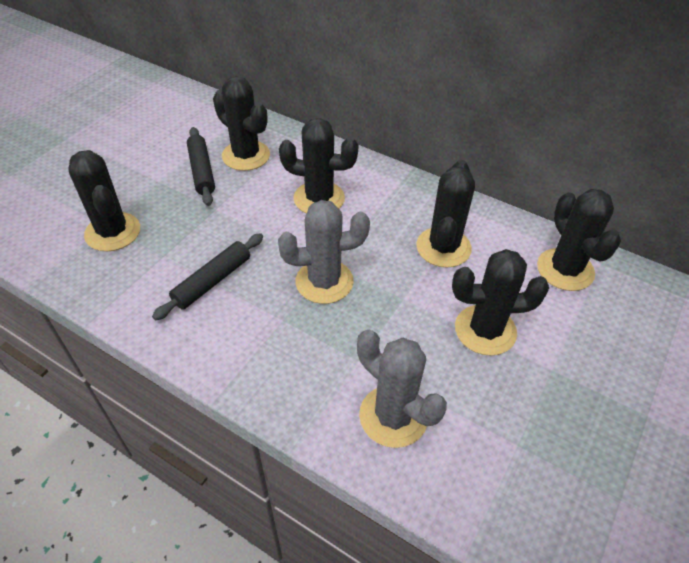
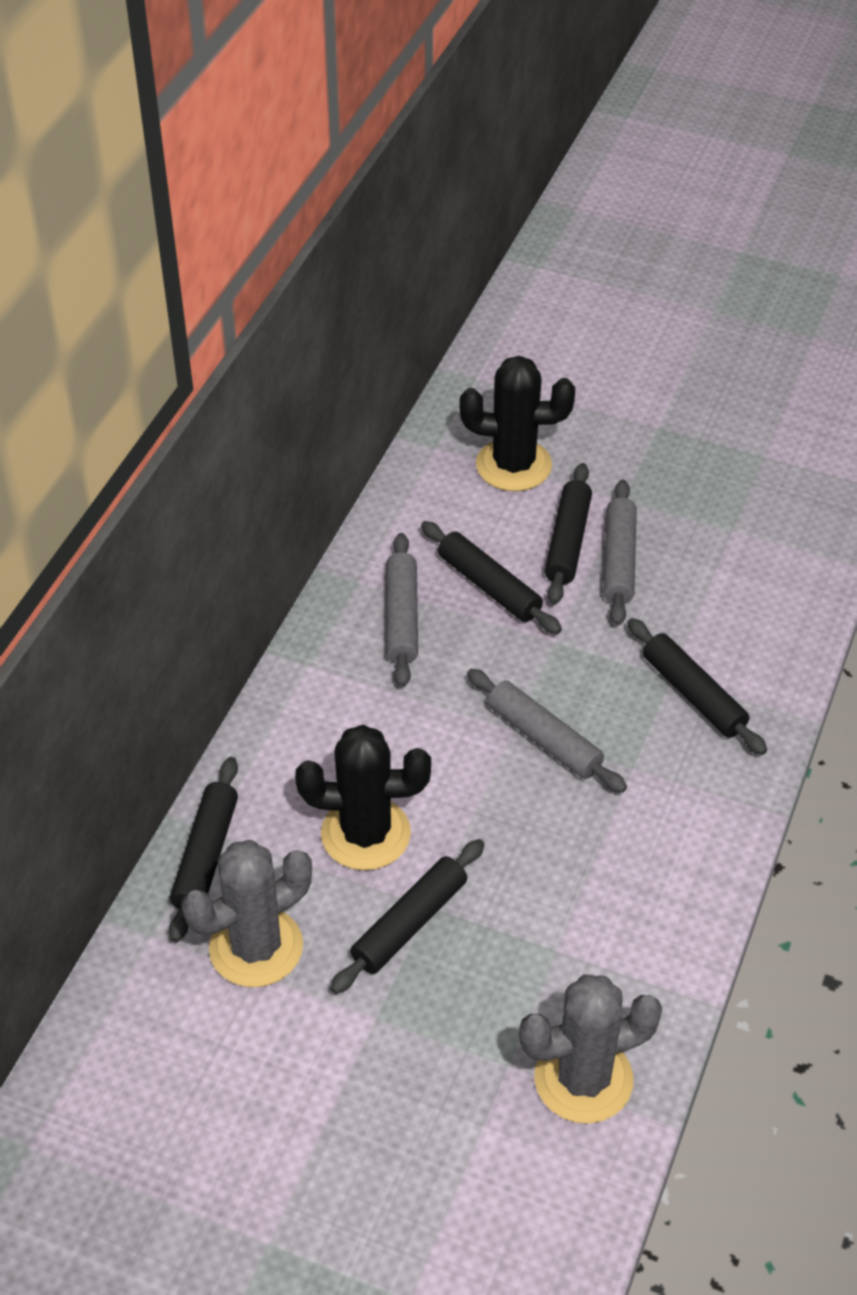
black cactus: 6 -> 2
black rolling pin: 2 -> 5
grey rolling pin: 0 -> 3

